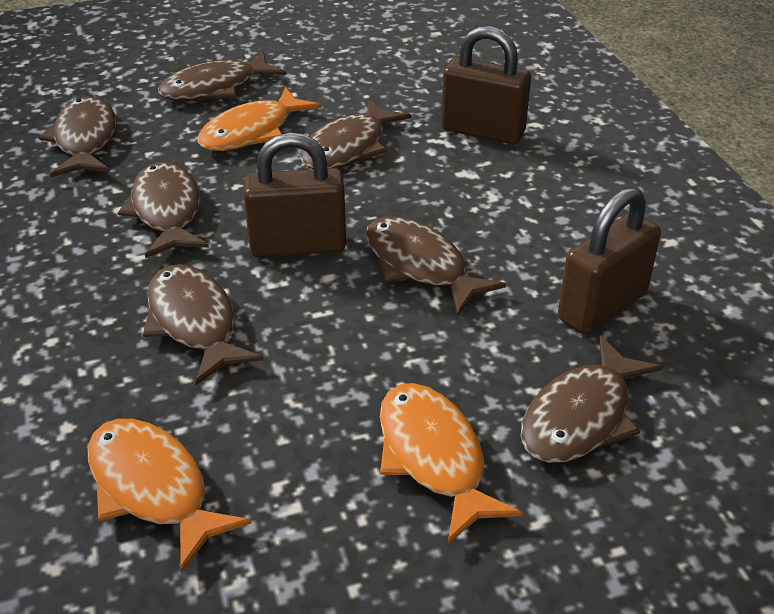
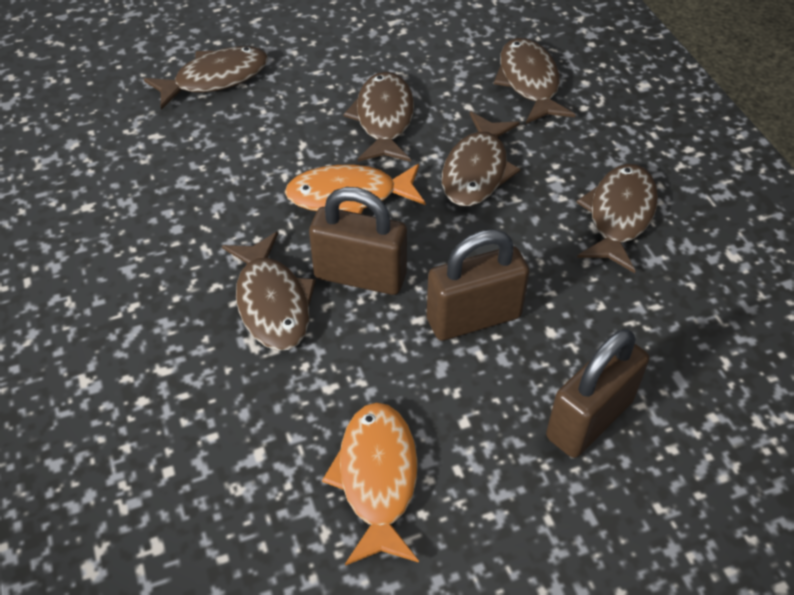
brown fish: 7 -> 6
orange fish: 3 -> 2

